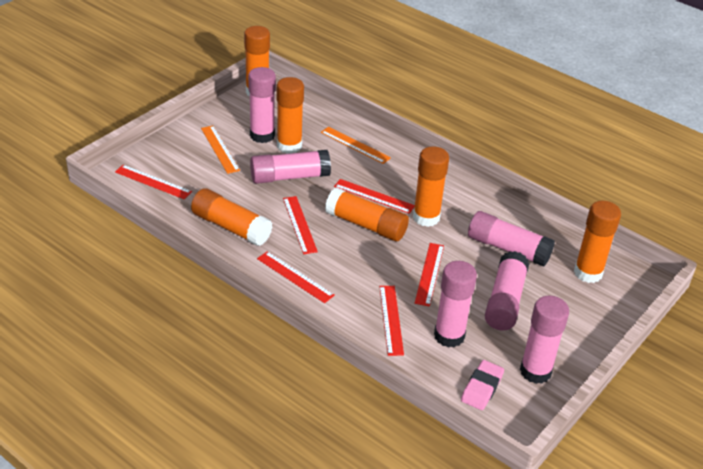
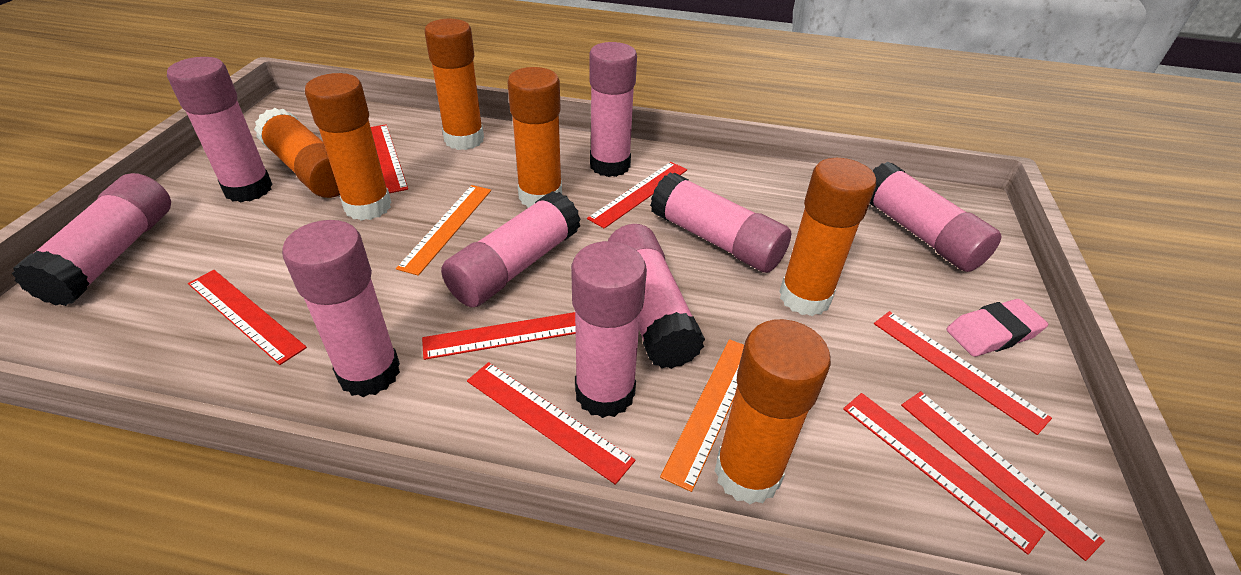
pink glue stick: 6 -> 9
red ruler: 6 -> 8

